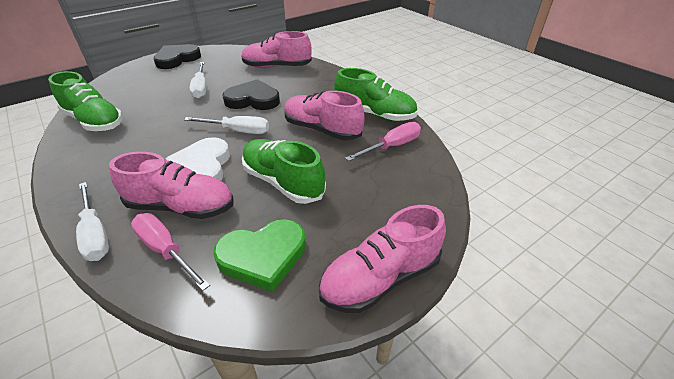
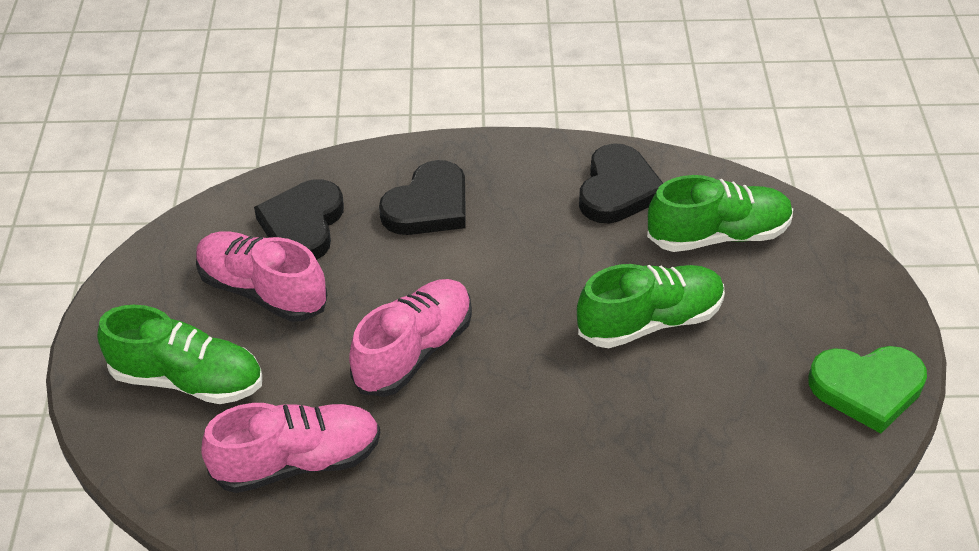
black heart: 2 -> 3
pink screwdriver: 2 -> 0
pink shoe: 4 -> 3
white heart: 1 -> 0
white screwdriver: 3 -> 0

